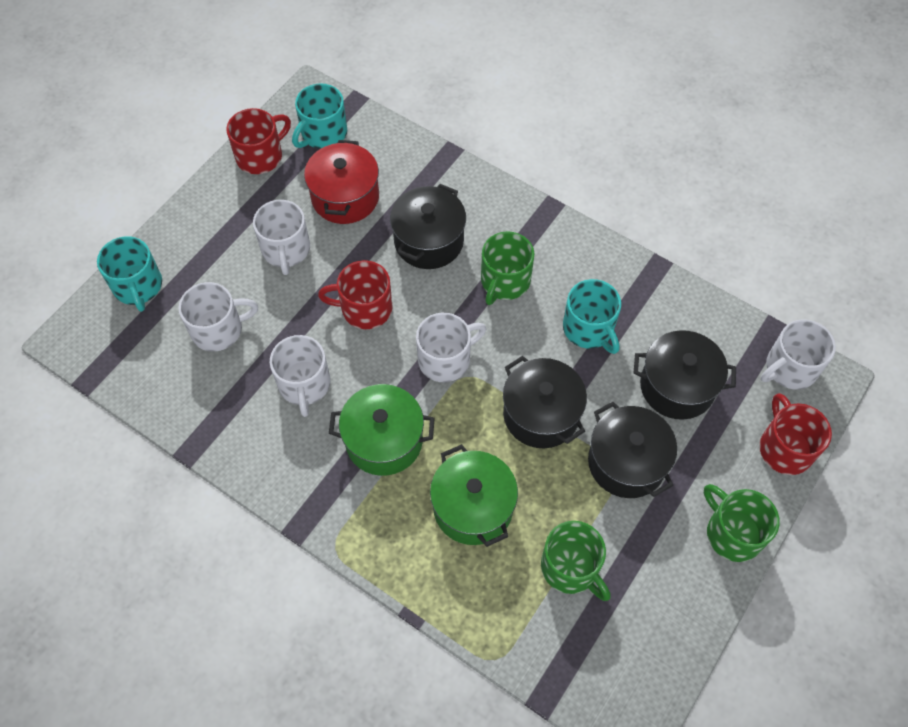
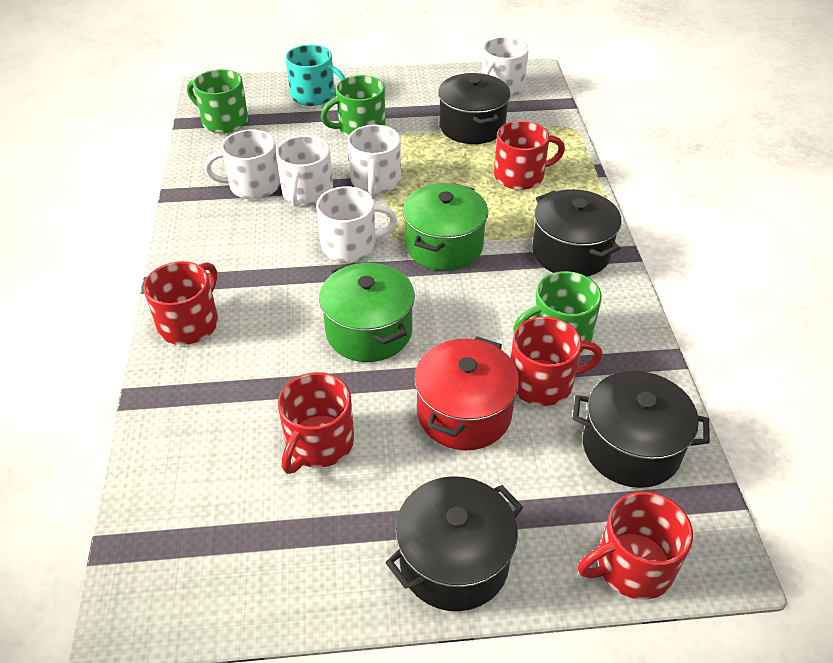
red mug: 3 -> 5
turquoise mug: 3 -> 1

